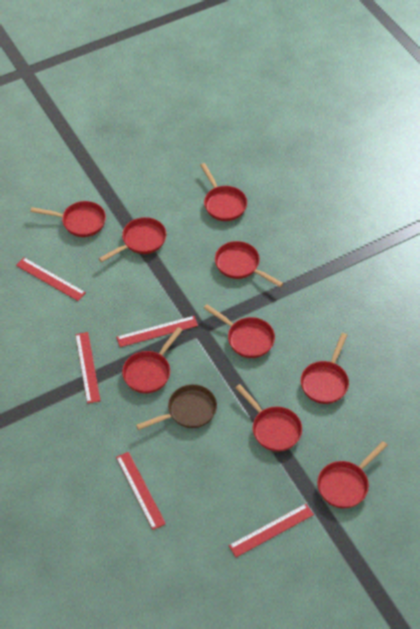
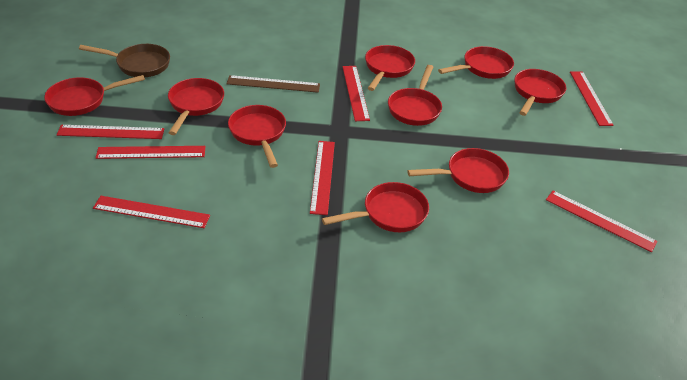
brown ruler: 0 -> 1
red ruler: 5 -> 7

